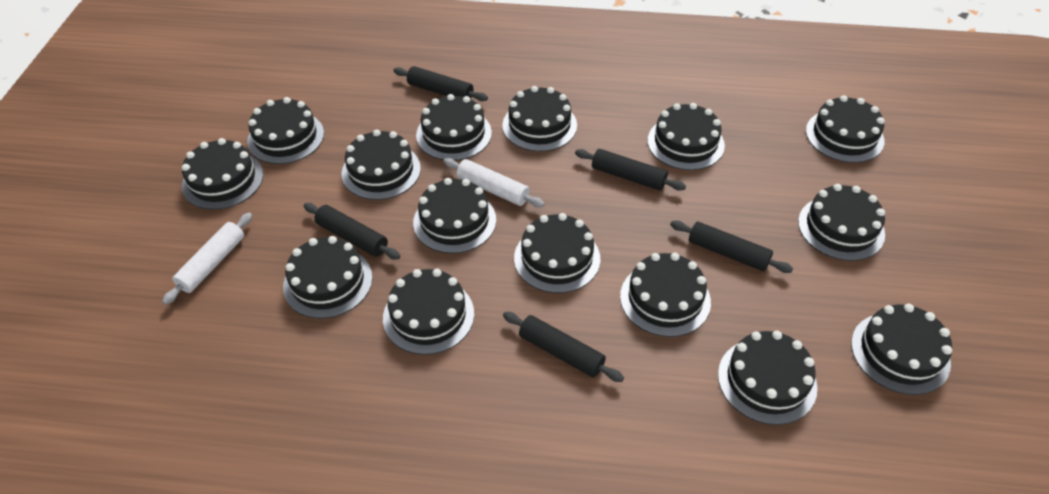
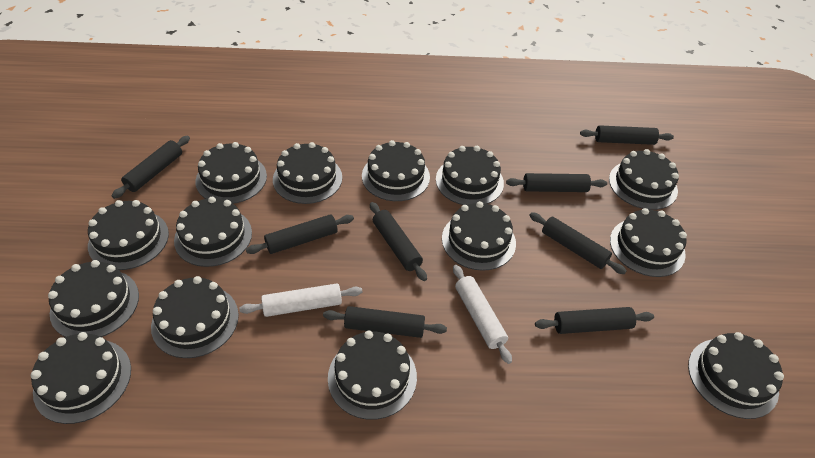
black cake: 15 -> 14
black rolling pin: 5 -> 8

